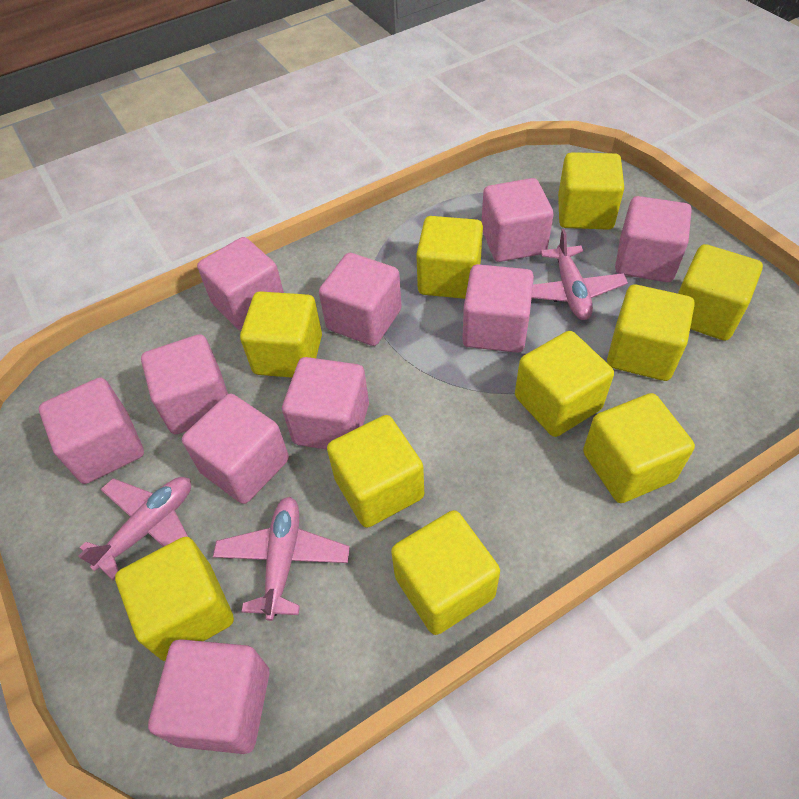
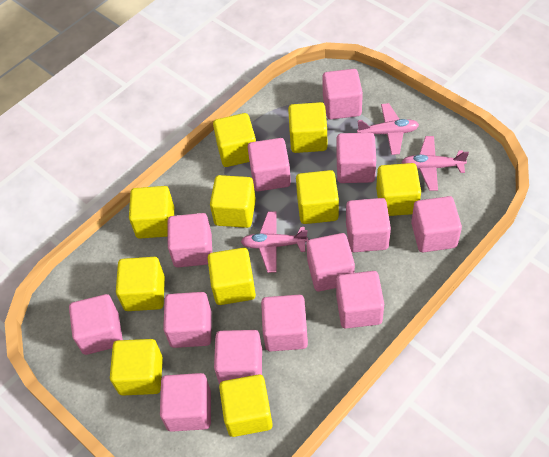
pink cube: 10 -> 13

